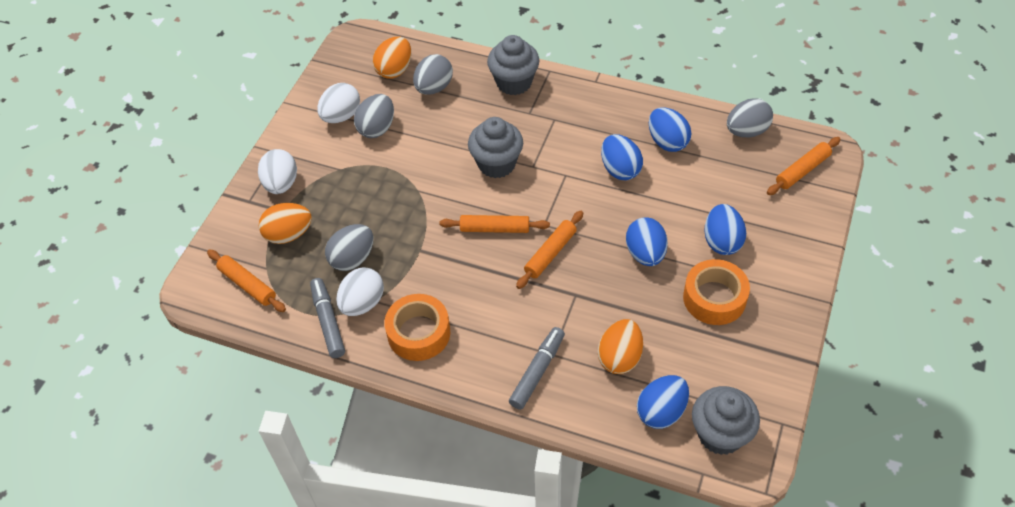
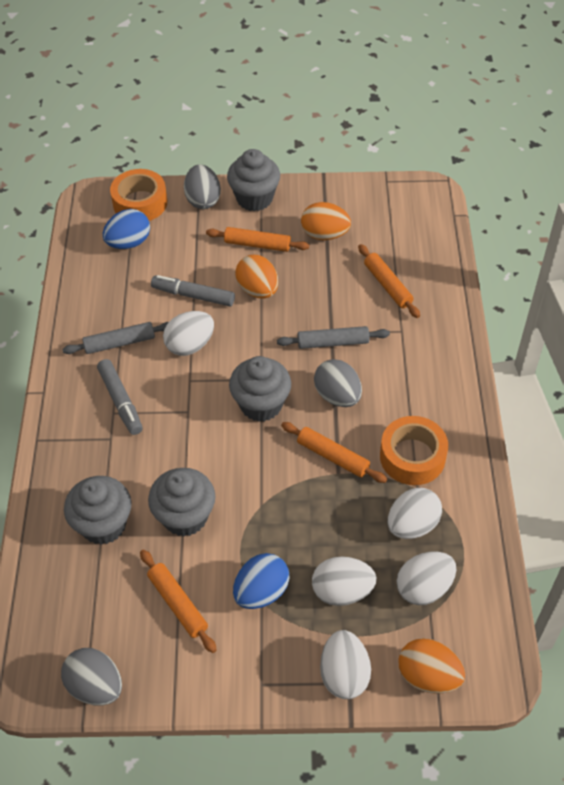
blue egg: 5 -> 2
grey cupcake: 3 -> 4
grey egg: 4 -> 3
grey rolling pin: 0 -> 2
white egg: 3 -> 5

